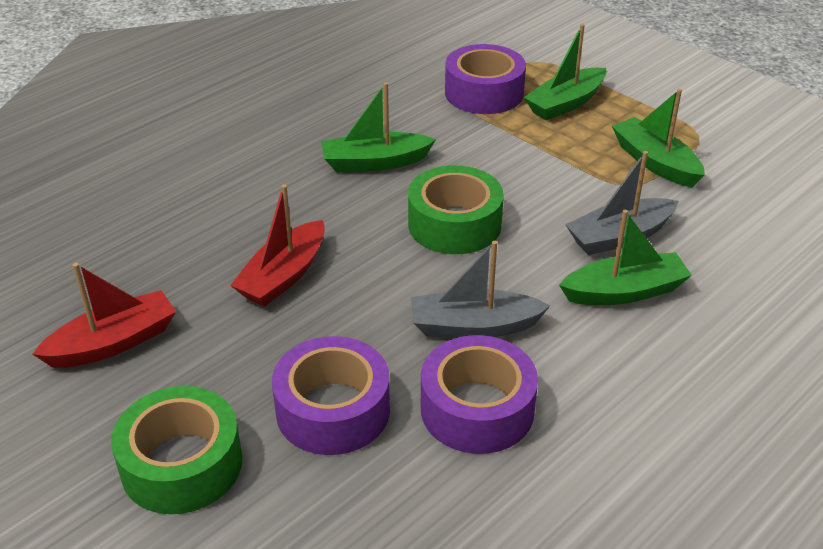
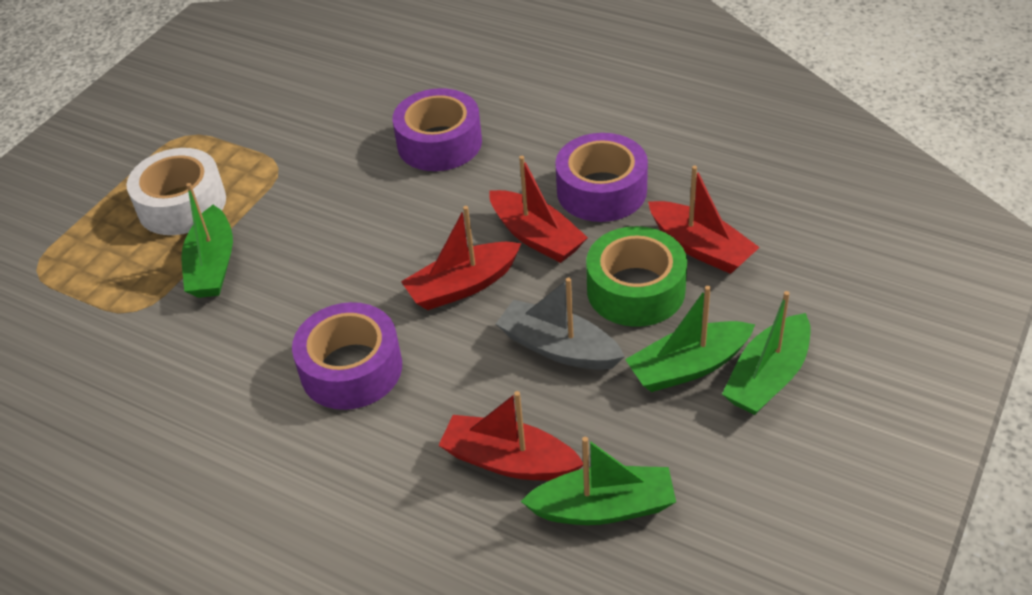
green tape: 2 -> 1
grey boat: 2 -> 1
red boat: 2 -> 4
white tape: 0 -> 1

